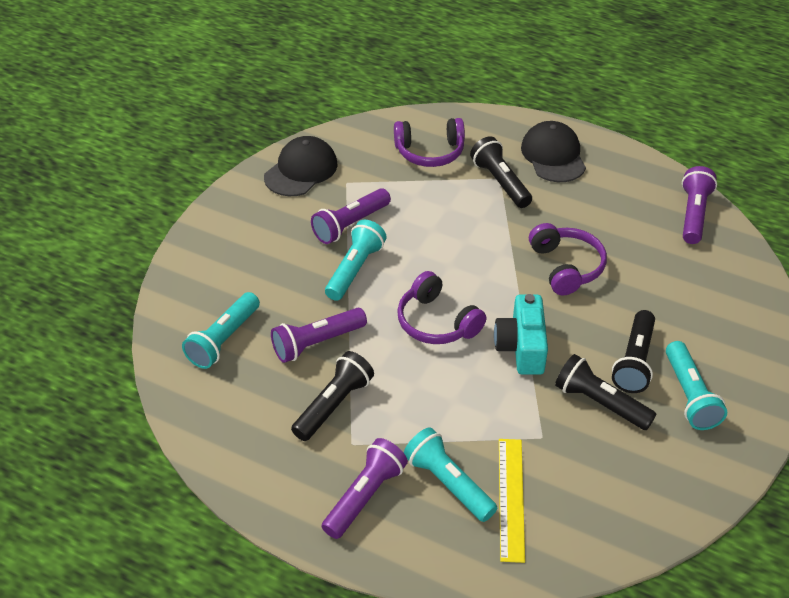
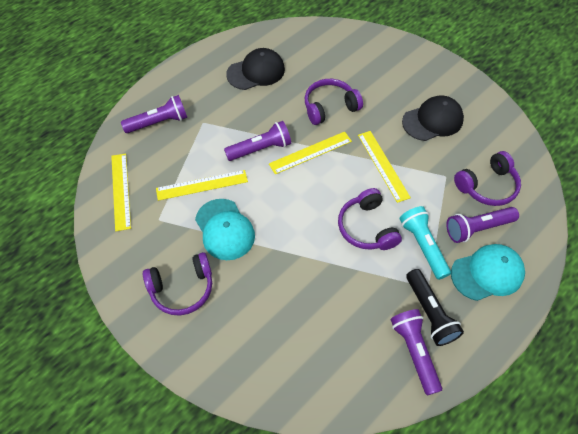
black flashlight: 4 -> 1
purple headphones: 3 -> 4
turquoise camera: 1 -> 0
turquoise cap: 0 -> 2
turquoise flashlight: 4 -> 1
yellow ruler: 1 -> 4

